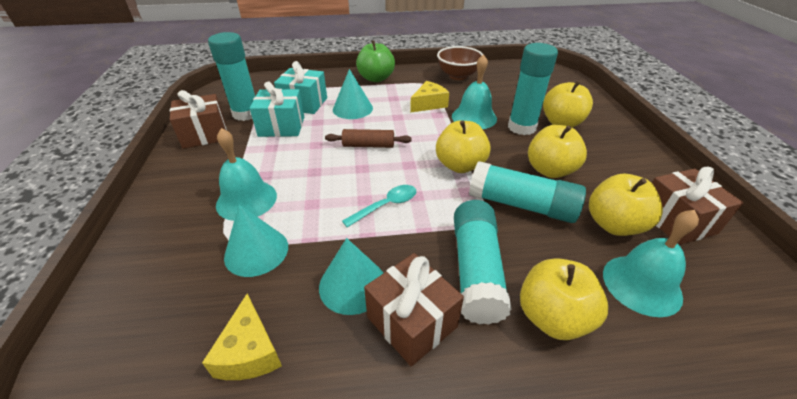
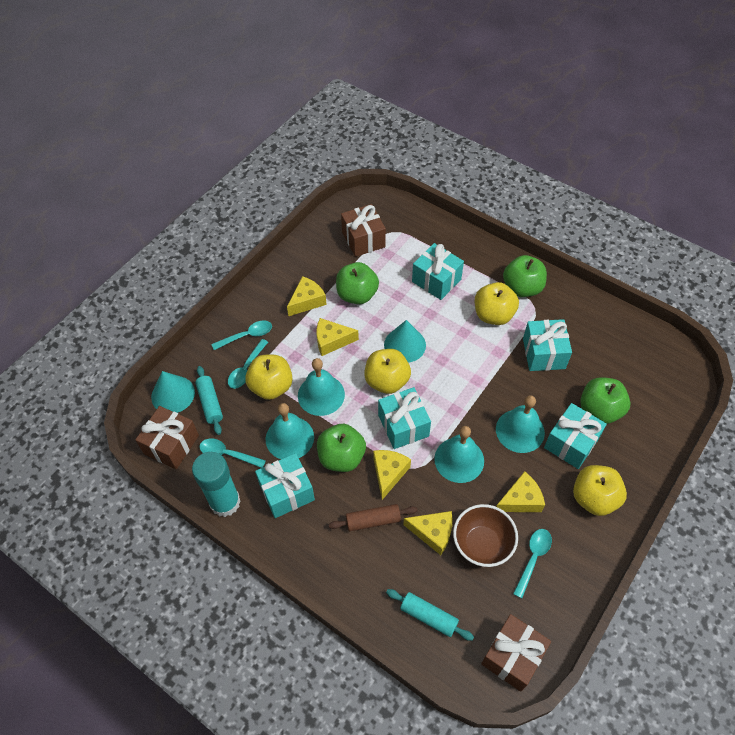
green apple: 1 -> 4
turquoise bell: 3 -> 4
turquoise cone: 3 -> 2
turquoise gift: 2 -> 5
turquoise glue stick: 4 -> 1
turquoise rolling pin: 0 -> 2
turquoise spoon: 1 -> 4
yellow apple: 5 -> 4
yellow cheese: 2 -> 5

